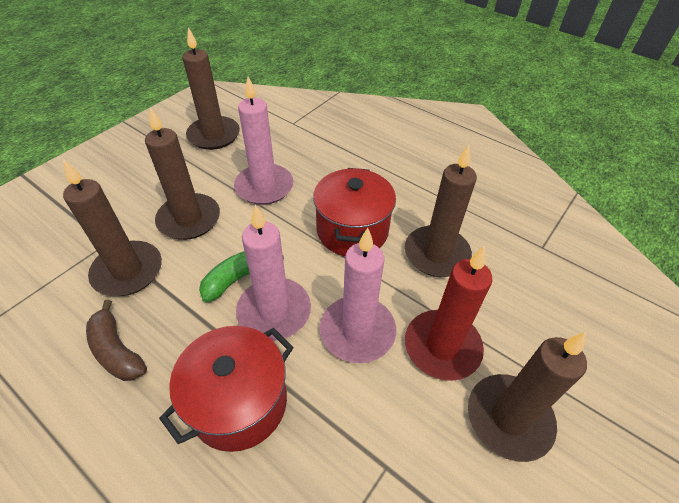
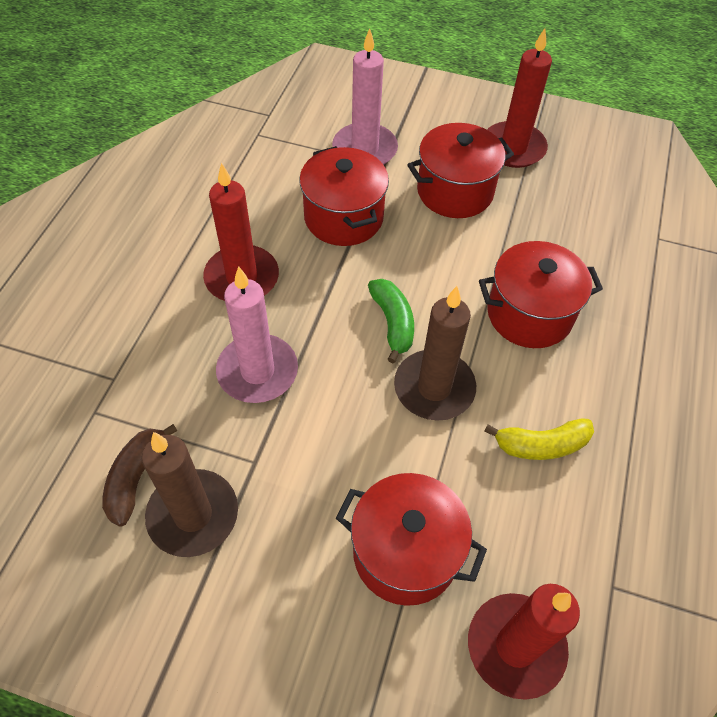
brown candle: 5 -> 2
pink candle: 3 -> 2
red candle: 1 -> 3
red pot: 2 -> 4
yellow banana: 0 -> 1

